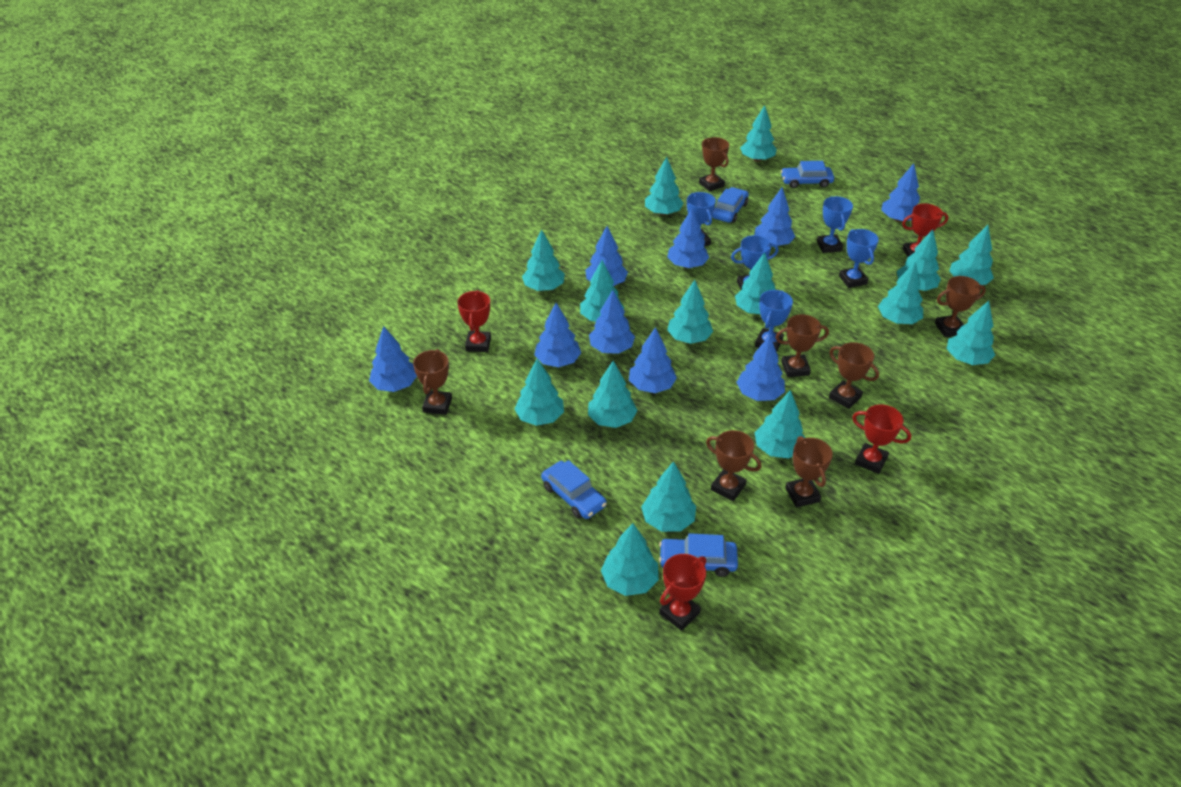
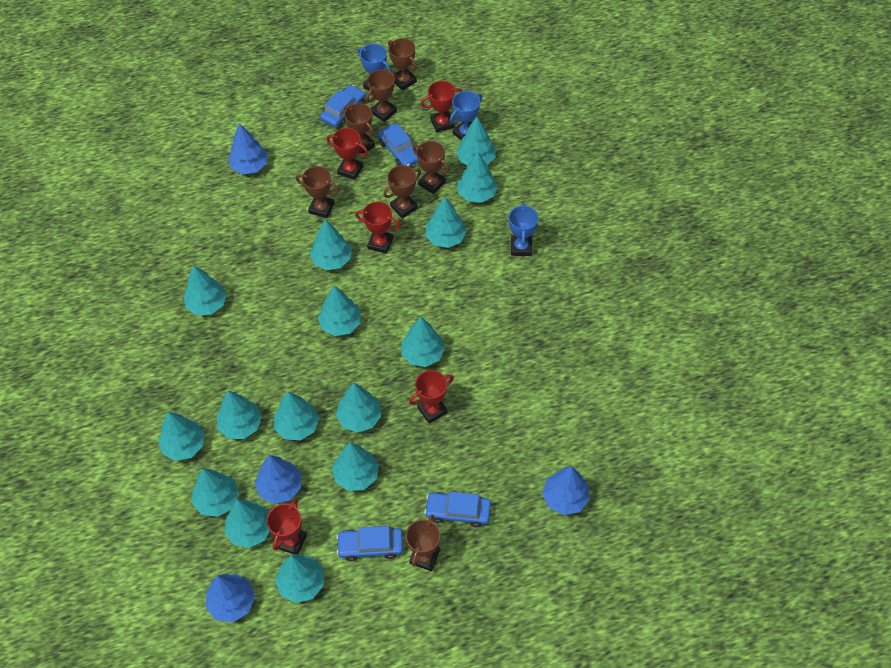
blue tree: 9 -> 4
blue trophy: 5 -> 3
red trophy: 4 -> 5

